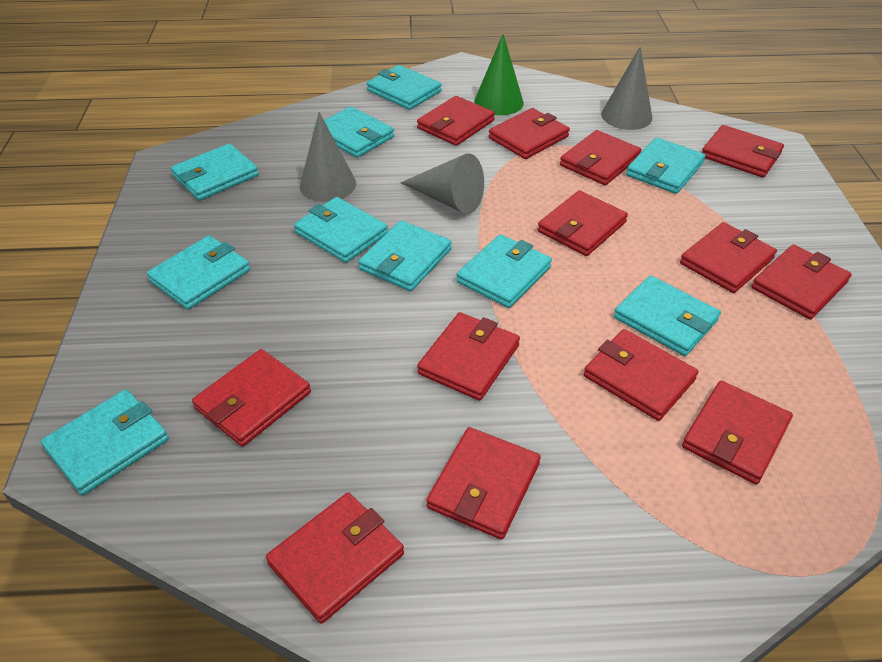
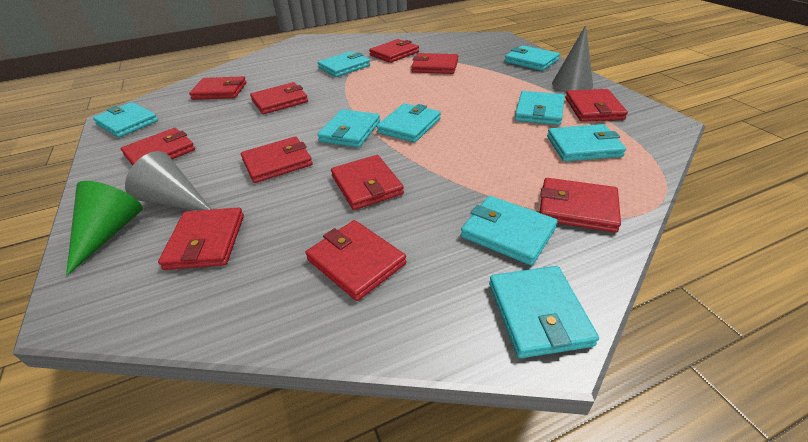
grey cone: 3 -> 2
red wallet: 13 -> 11
turquoise wallet: 10 -> 9

